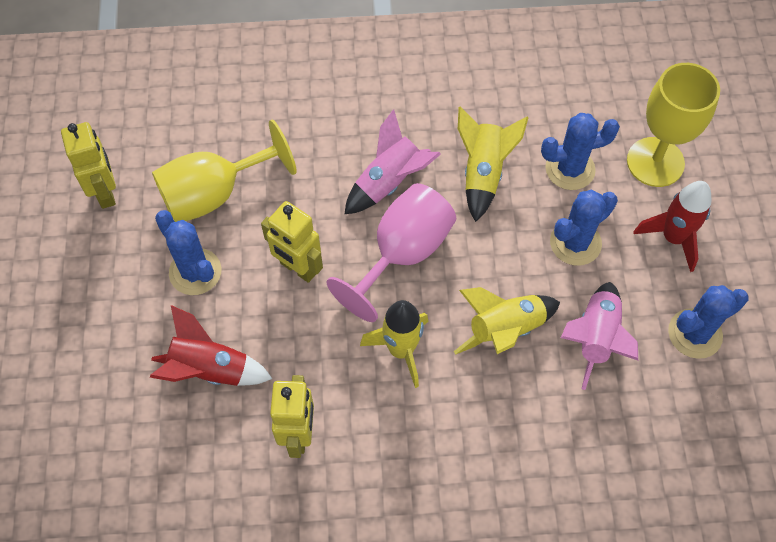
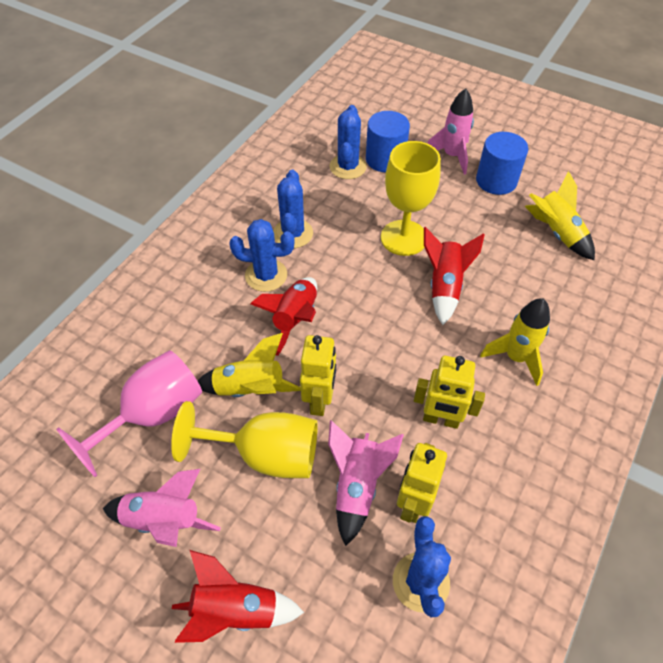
blue cylinder: 0 -> 2
pink rocket: 2 -> 3
red rocket: 2 -> 3

